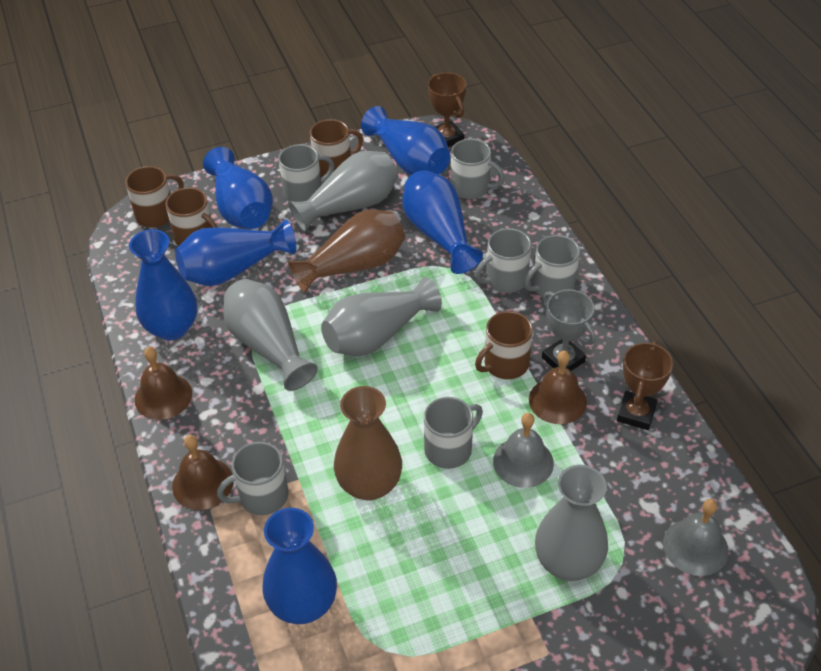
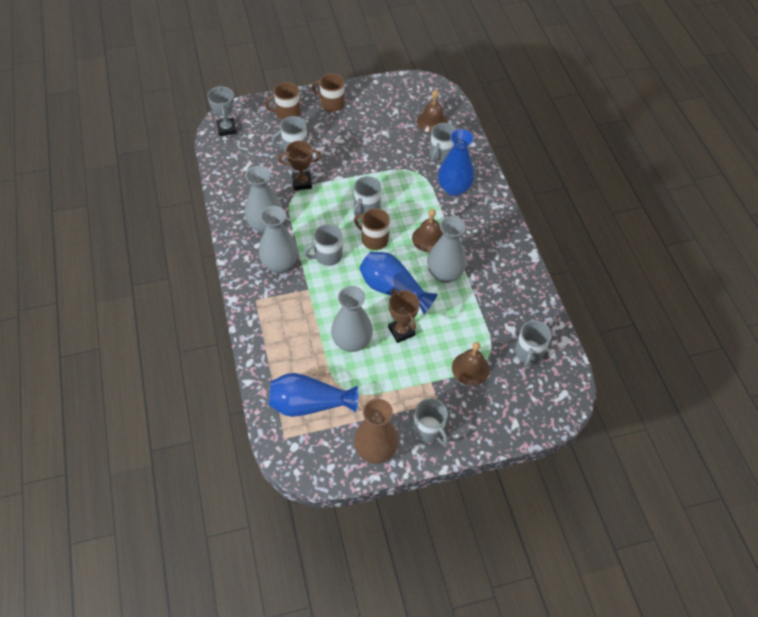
blue vase: 6 -> 3
brown mug: 4 -> 3
brown vase: 2 -> 1
grey bell: 2 -> 0

